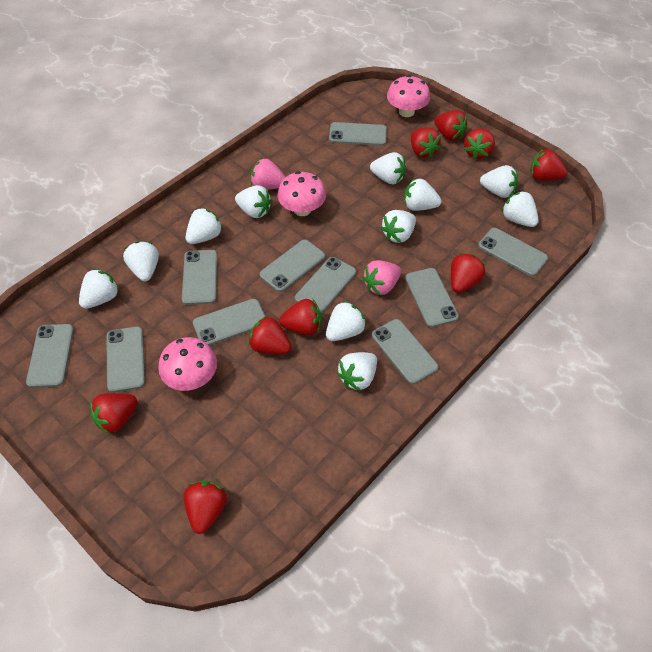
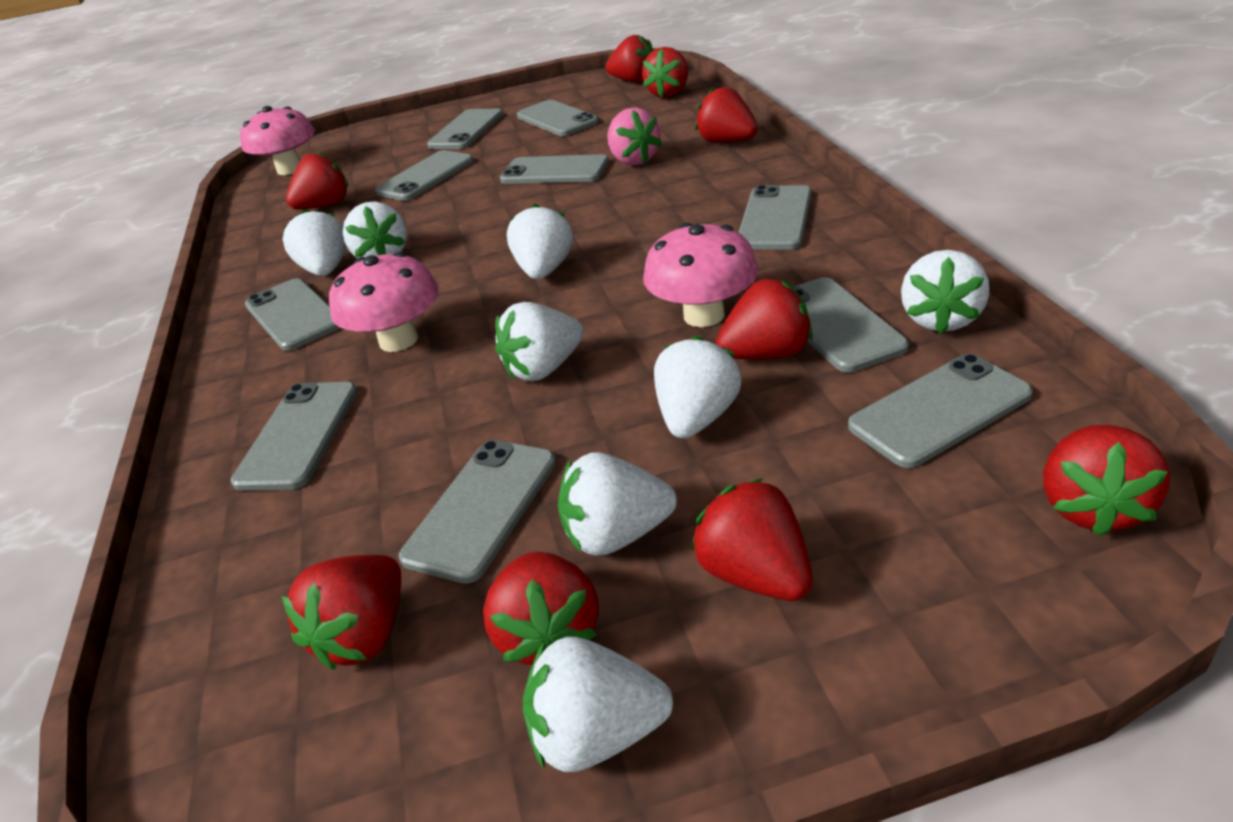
pink strawberry: 2 -> 1
white strawberry: 11 -> 8

